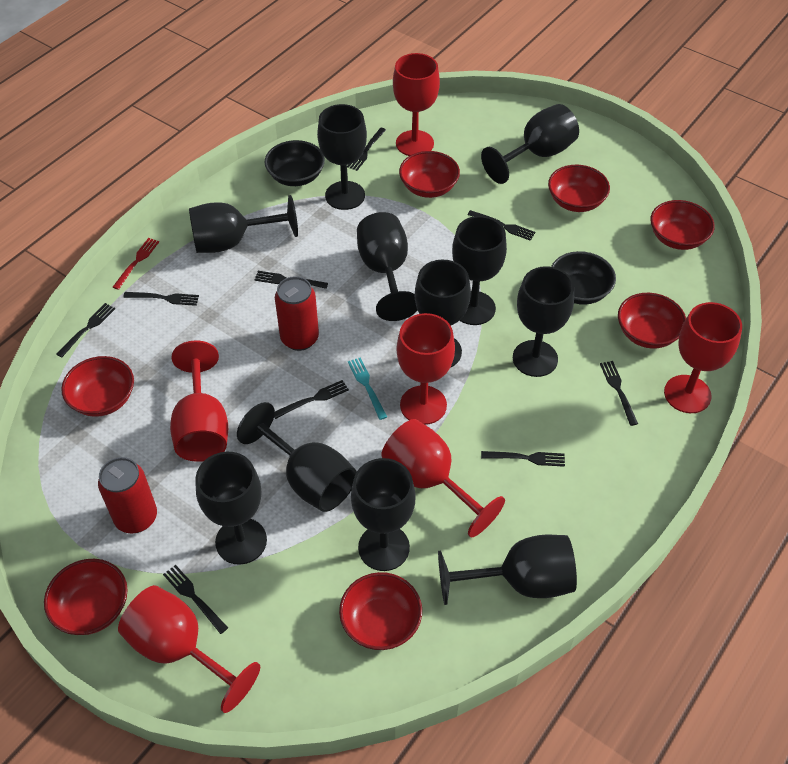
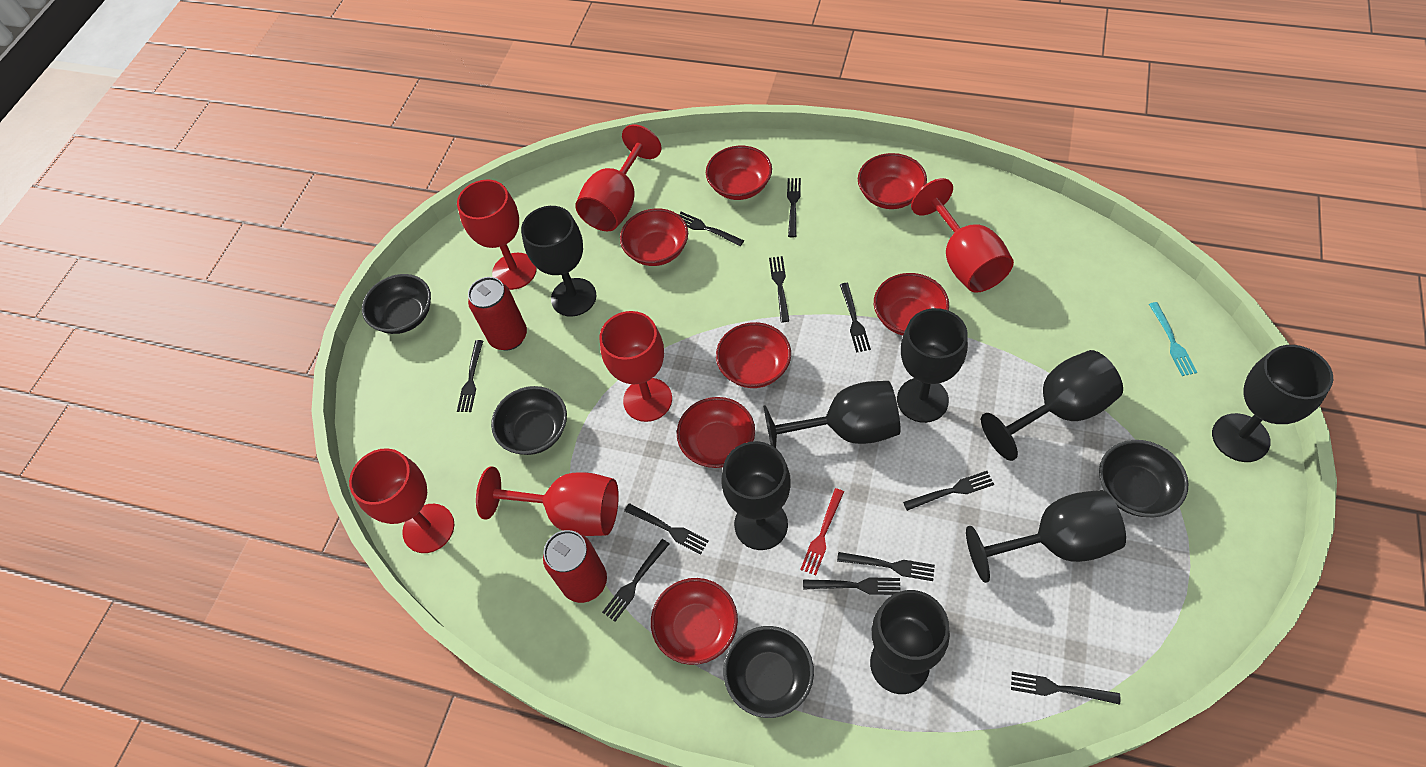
black bowl: 2 -> 4
black fork: 9 -> 11
black goblet: 11 -> 8

